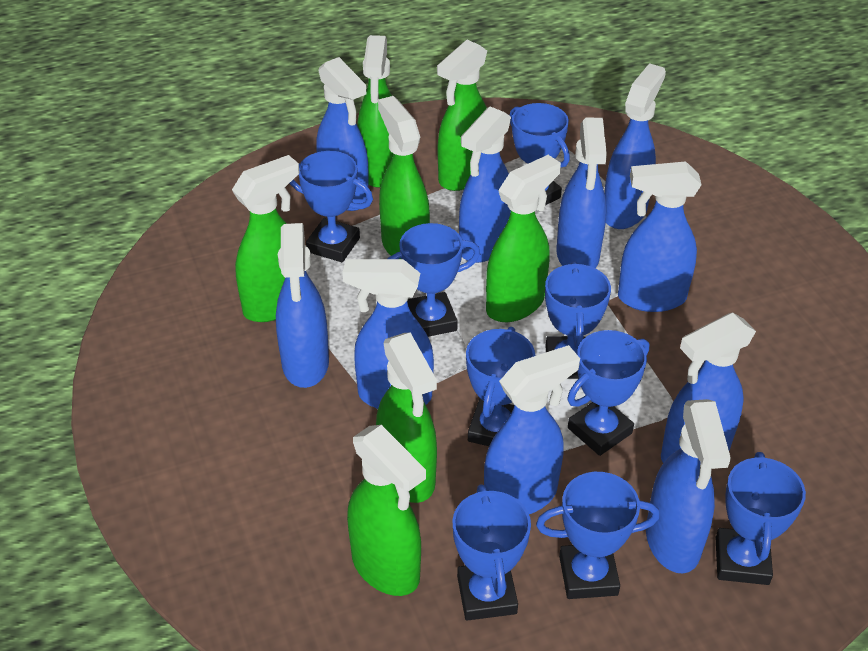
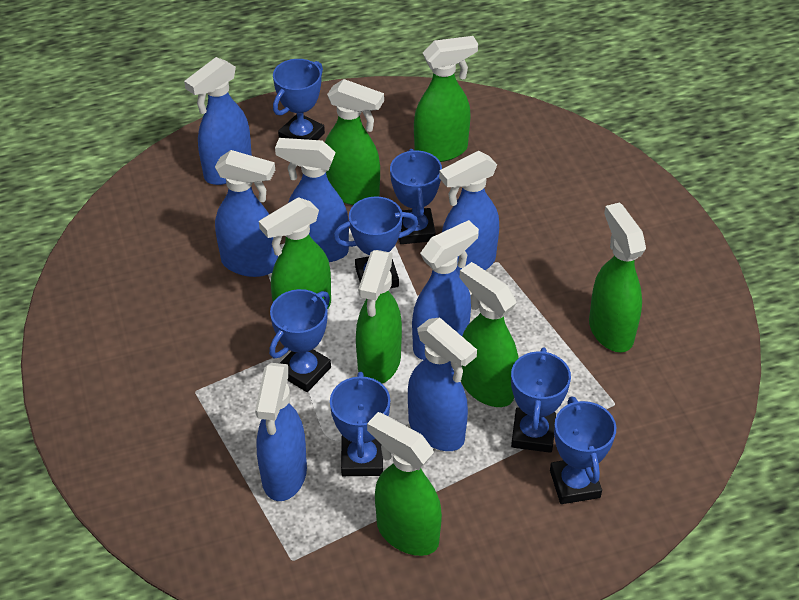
blue spray bottle: 10 -> 7
blue trophy: 9 -> 7

